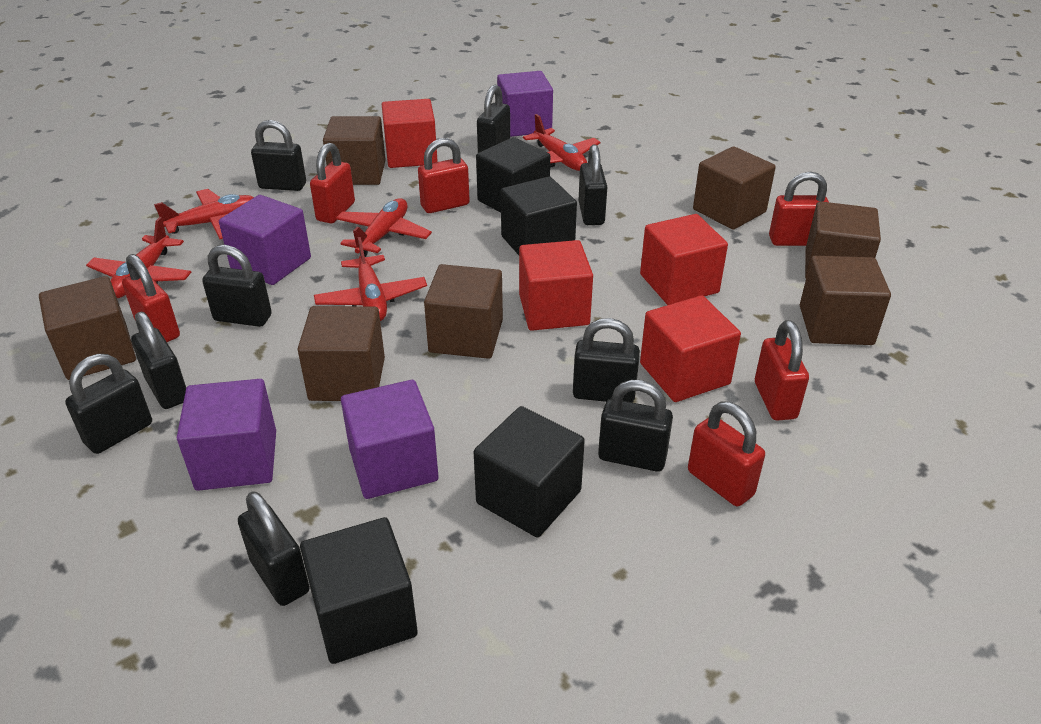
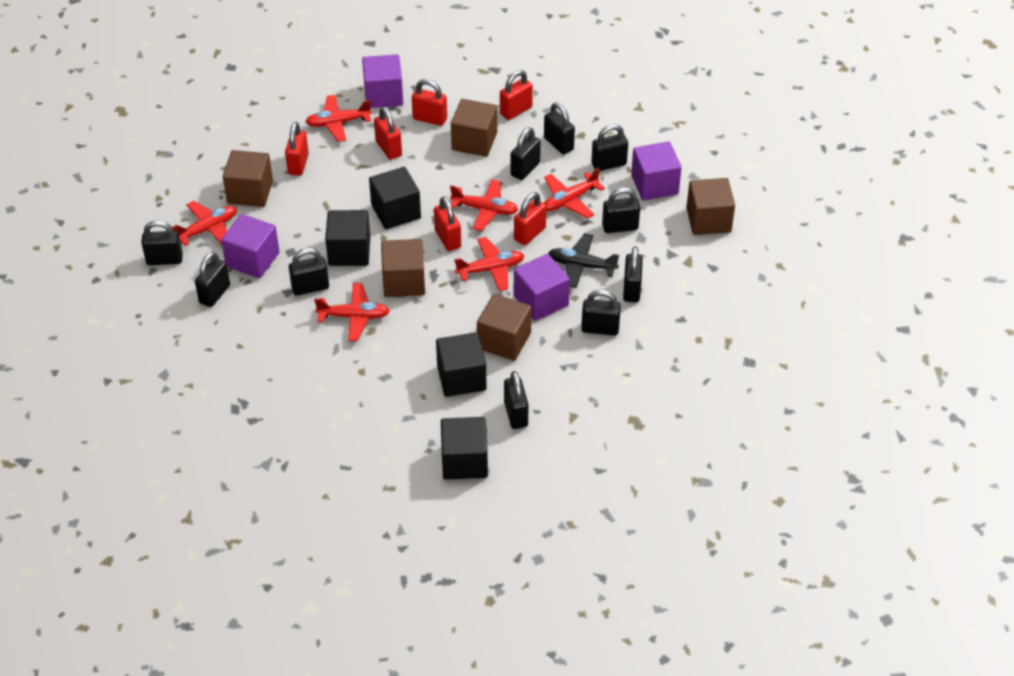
black padlock: 9 -> 10
black plane: 0 -> 1
brown cube: 7 -> 5
red cube: 4 -> 0
red plane: 5 -> 6

